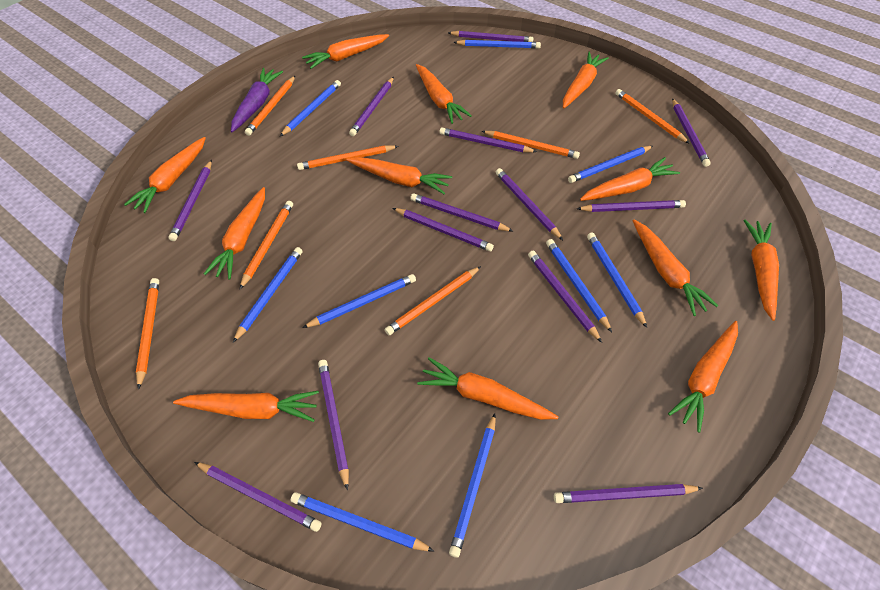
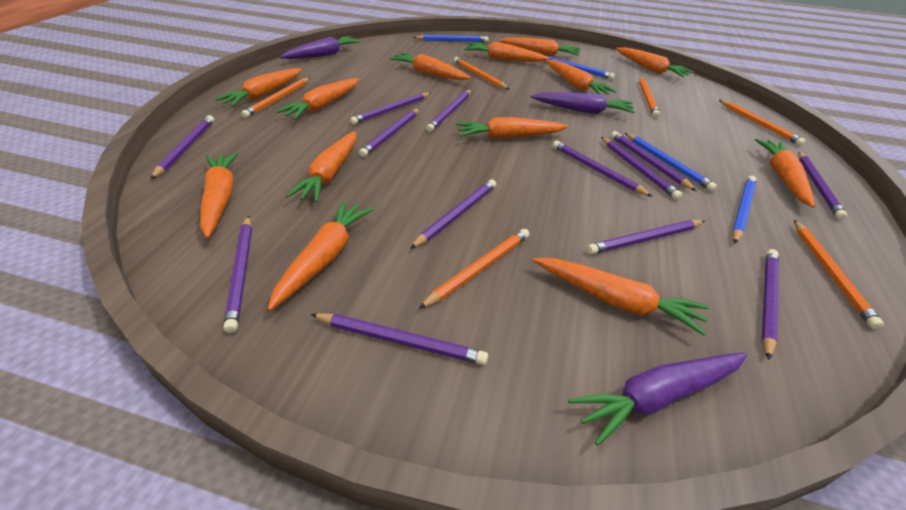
blue pencil: 9 -> 4
orange carrot: 12 -> 13
orange pencil: 7 -> 6
purple carrot: 1 -> 3

